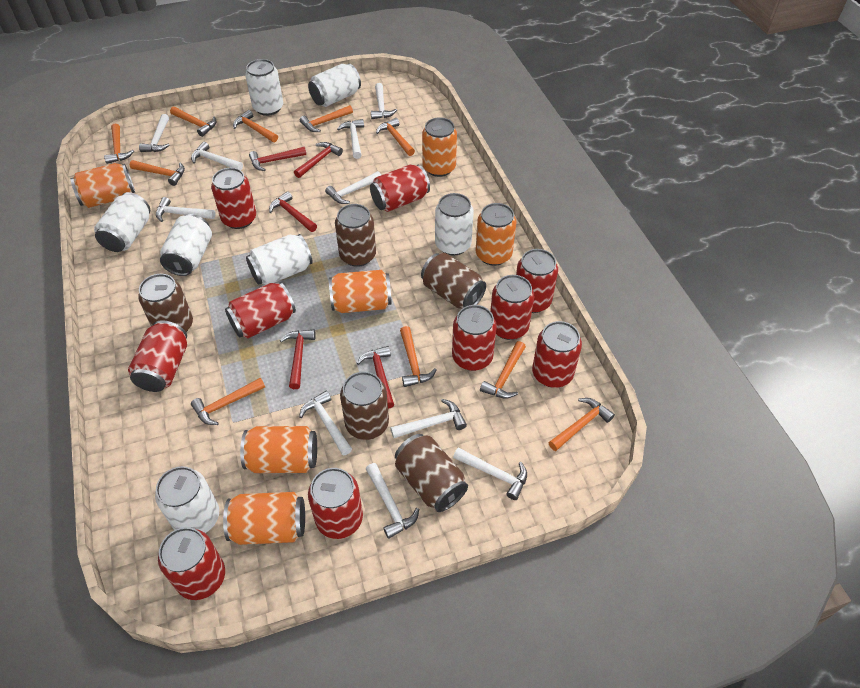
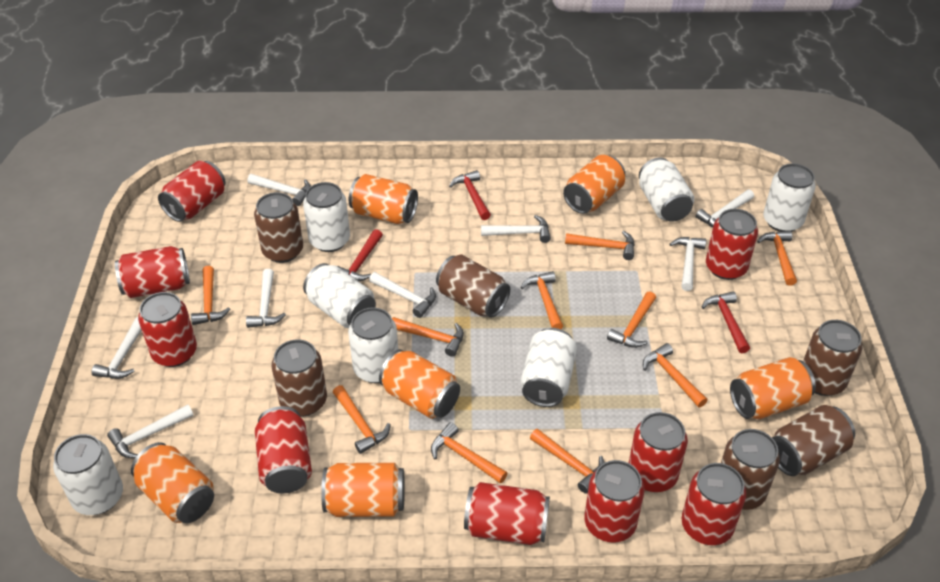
brown can: 5 -> 6
red can: 10 -> 9
red hammer: 5 -> 3
white hammer: 10 -> 8

